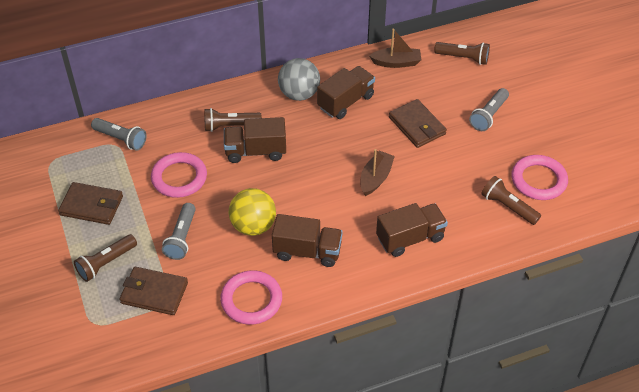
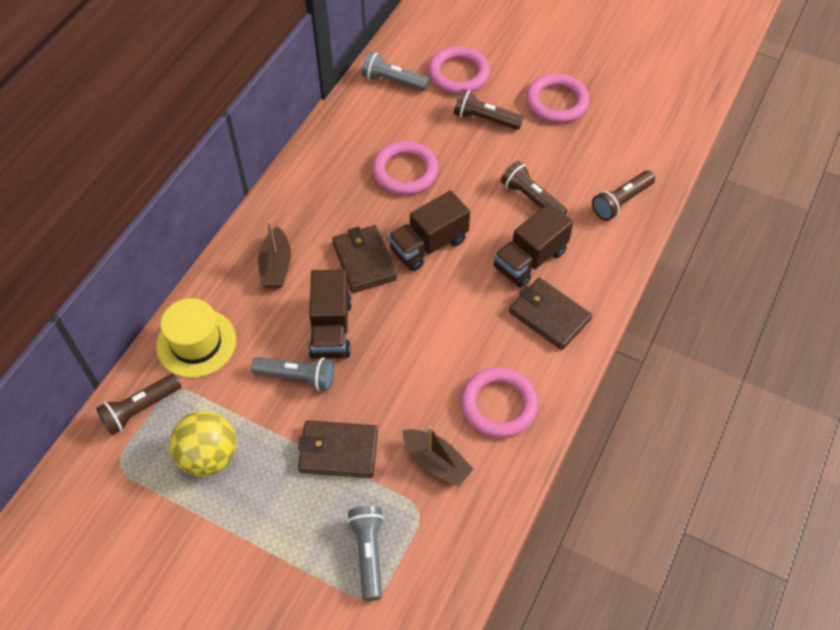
brown truck: 4 -> 3
grey ball: 1 -> 0
pink ring: 3 -> 4
yellow hat: 0 -> 1

